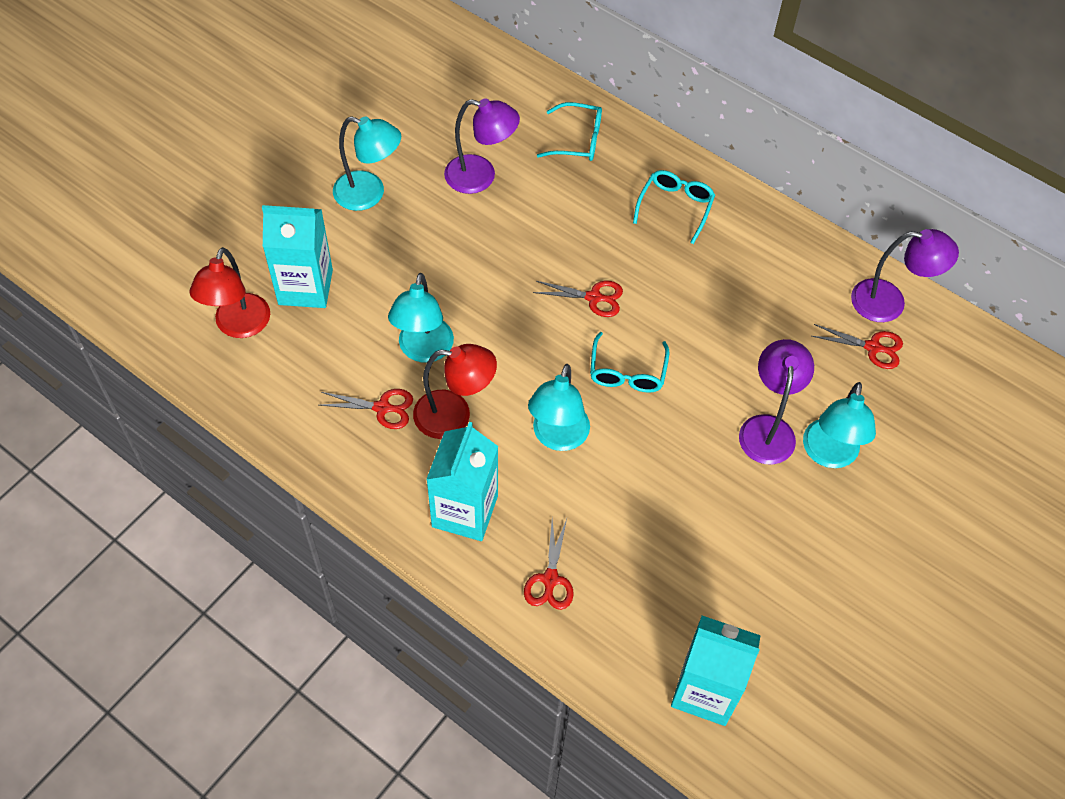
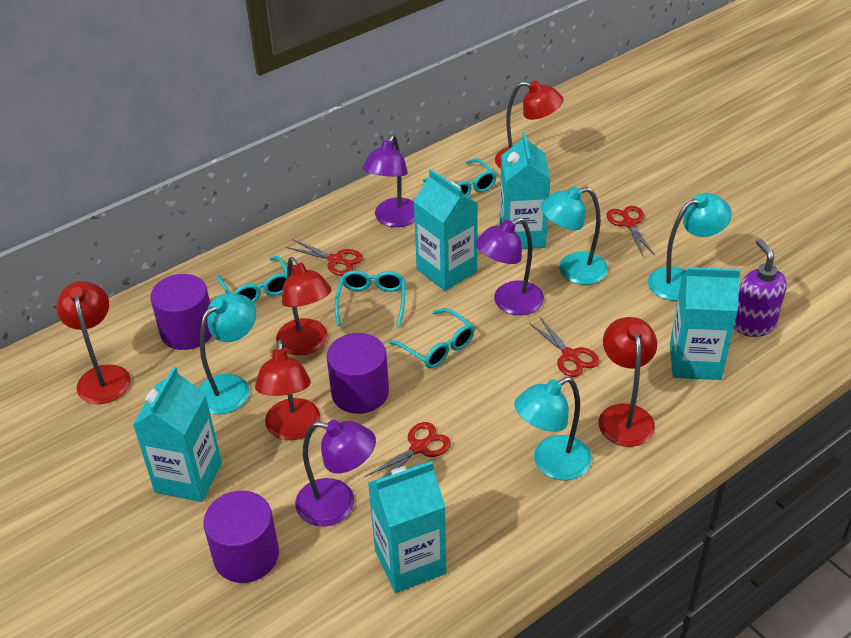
purple cylinder: 0 -> 3
purple soap dispenser: 0 -> 1
red lamp: 2 -> 5
turquoise carton: 3 -> 5
turquoise glasses: 3 -> 4

